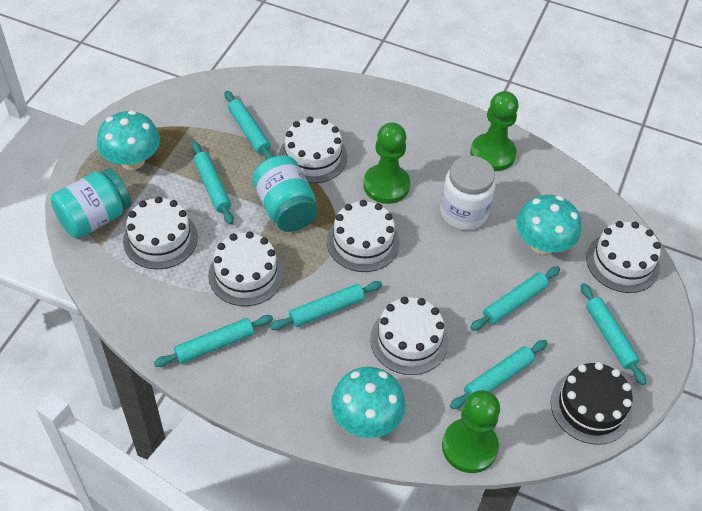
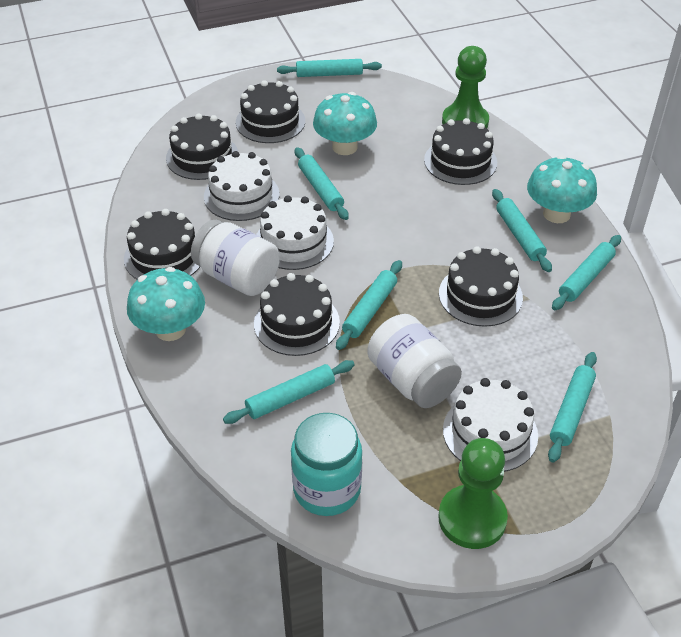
black cake: 1 -> 6
green pawn: 3 -> 2
turquoise jar: 2 -> 1
white cake: 6 -> 3
white jar: 1 -> 2

